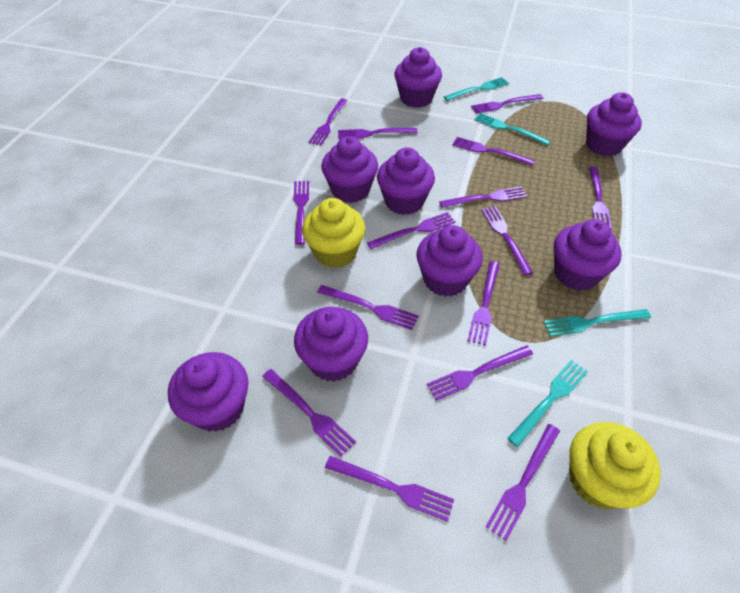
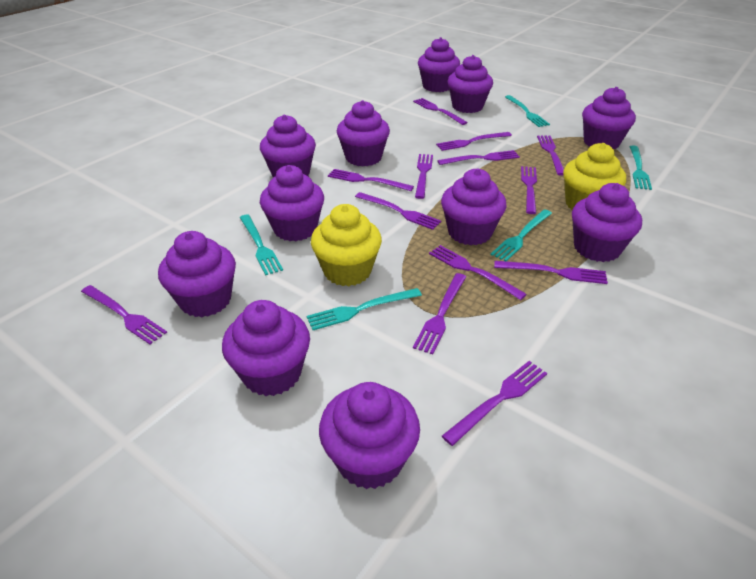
purple cupcake: 8 -> 11
purple fork: 15 -> 13
turquoise fork: 4 -> 5

